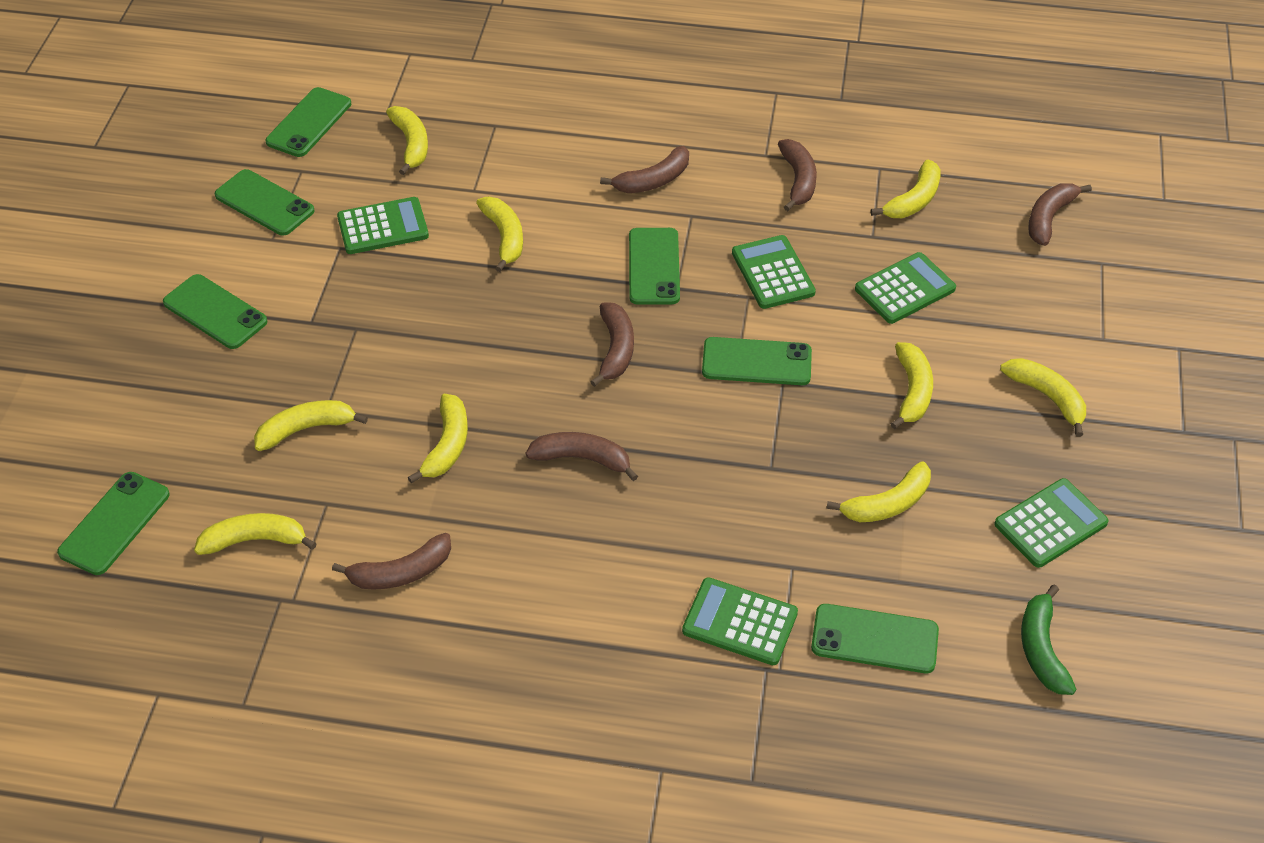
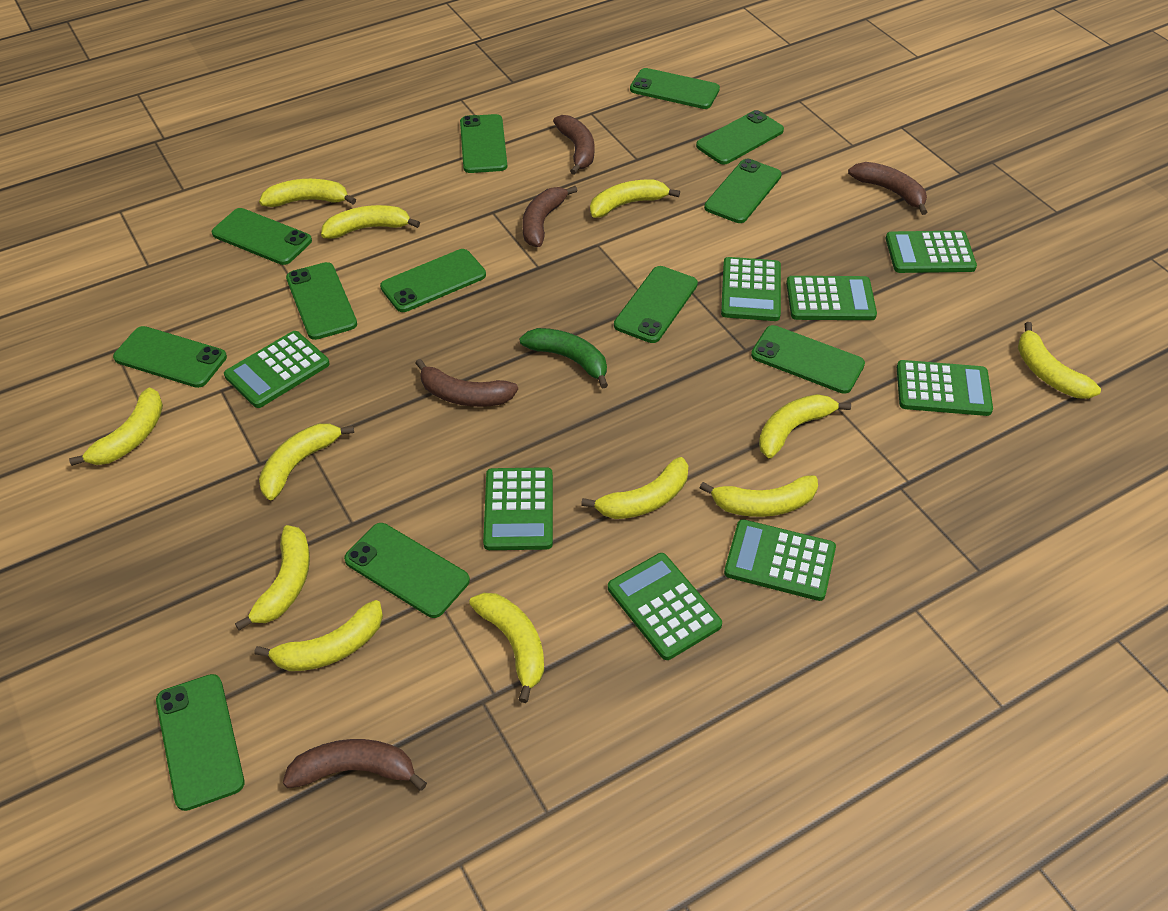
brown banana: 6 -> 5
green calculator: 5 -> 8
green phone: 7 -> 12
yellow banana: 9 -> 12

